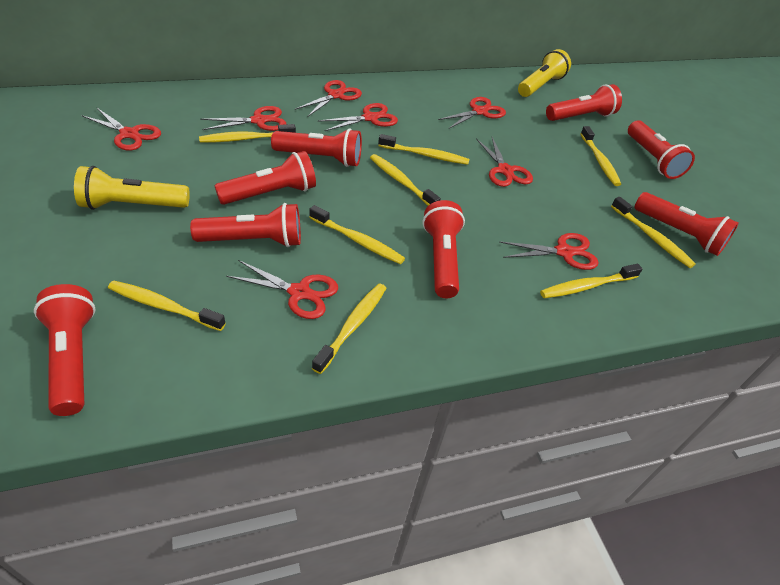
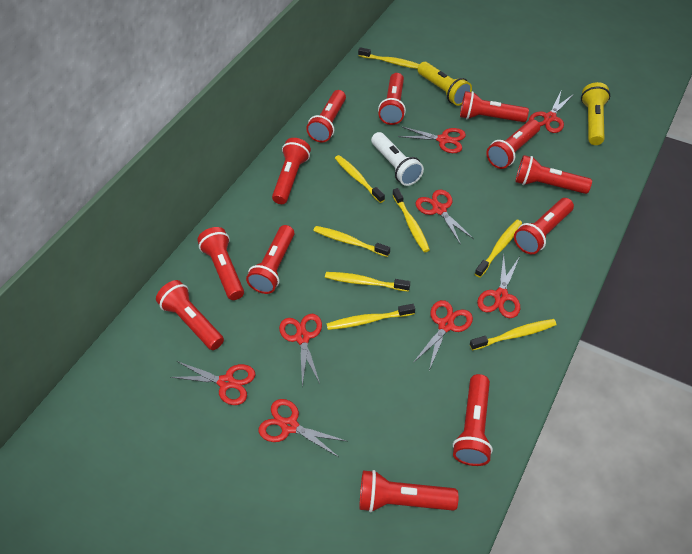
red flashlight: 8 -> 12
white flashlight: 0 -> 1
yellow toothbrush: 9 -> 8

